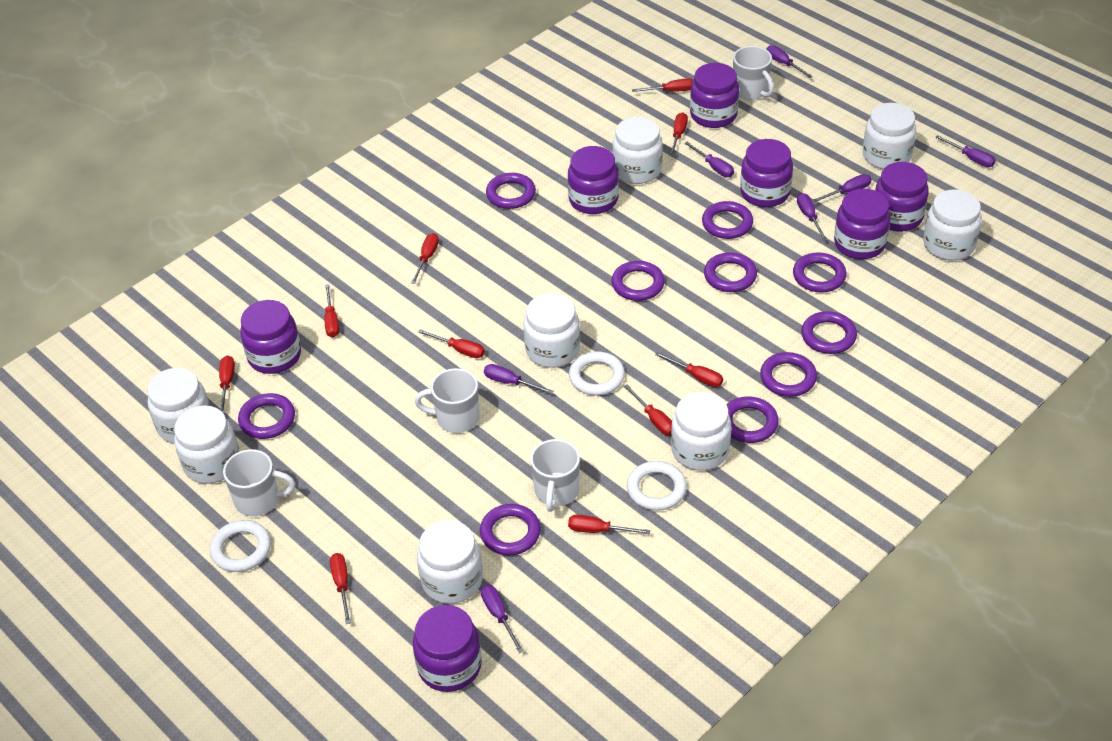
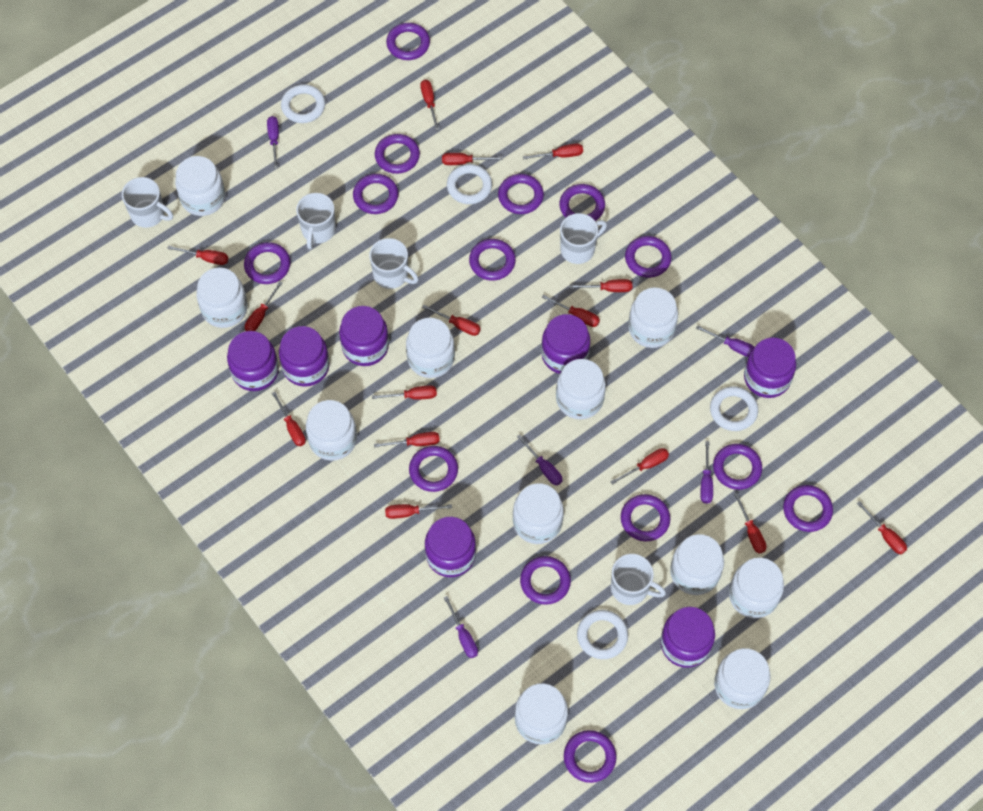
purple ring: 10 -> 14
purple screwdriver: 7 -> 5
red screwdriver: 10 -> 15
white jar: 8 -> 11
white mug: 4 -> 5
white ring: 3 -> 4

